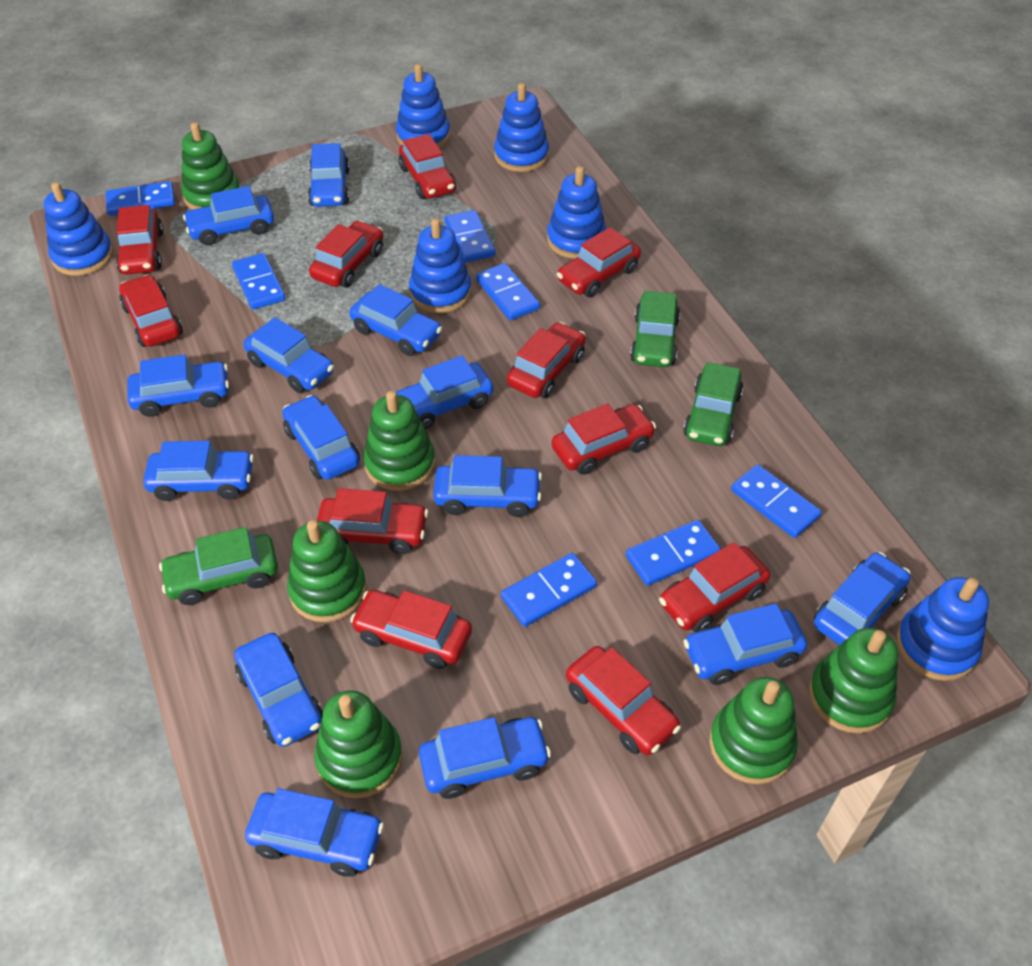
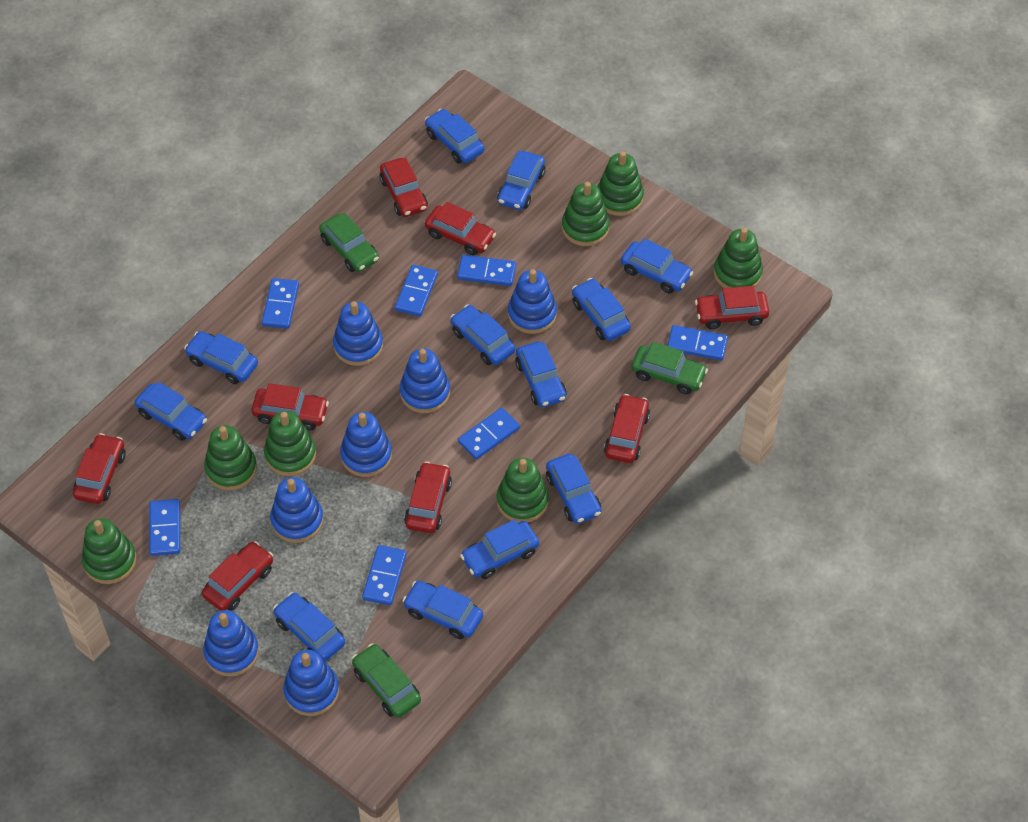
blue car: 14 -> 12
blue stacking toy: 6 -> 7
green stacking toy: 6 -> 7
red car: 11 -> 8

